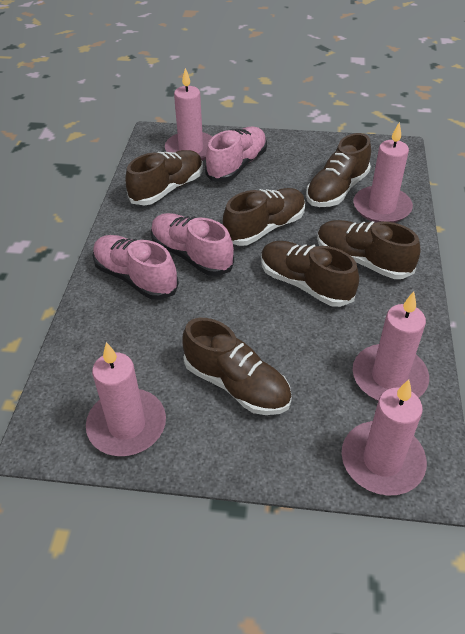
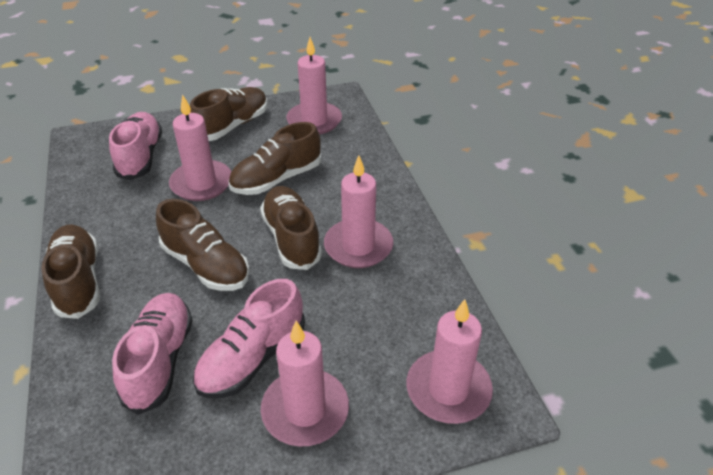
brown shoe: 6 -> 5

